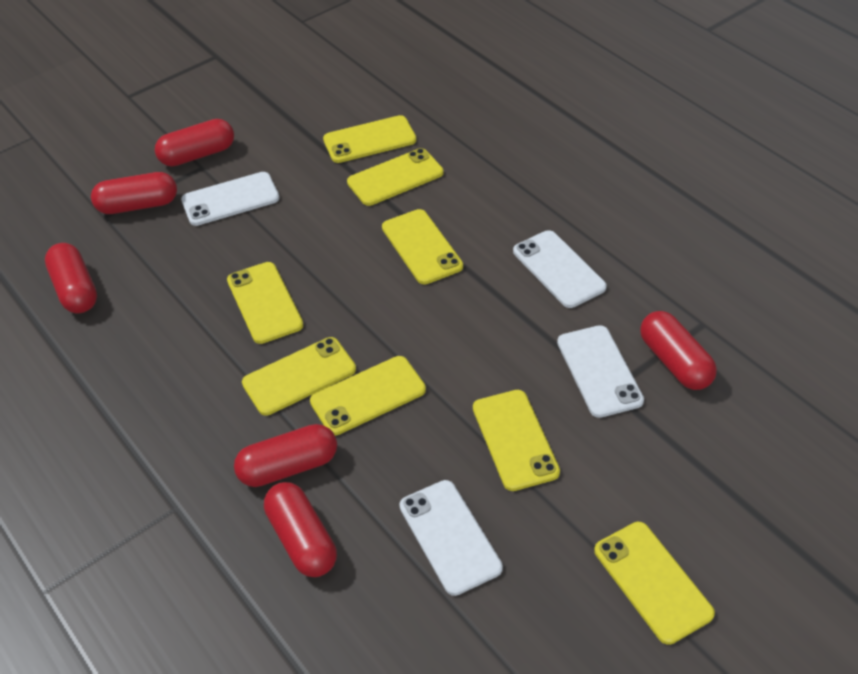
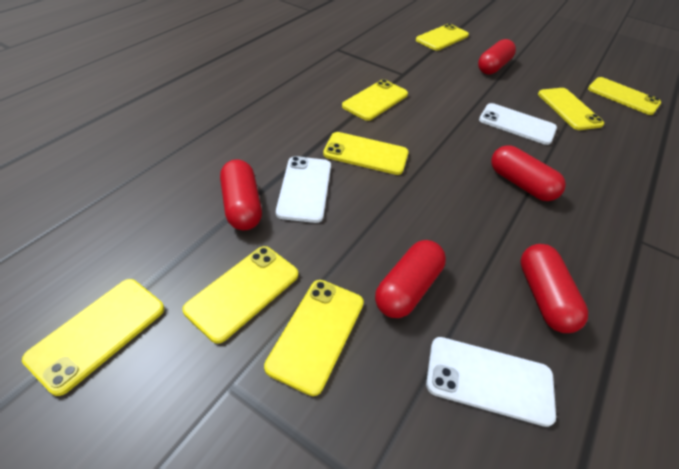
red capsule: 6 -> 5
white phone: 4 -> 3

